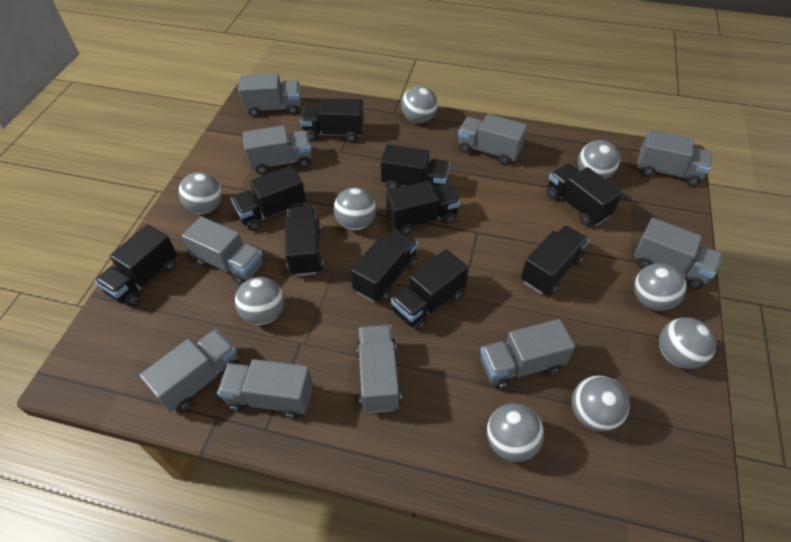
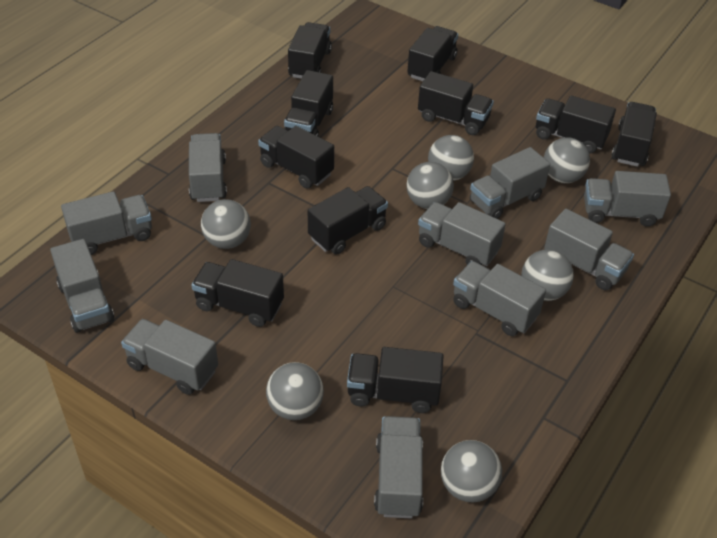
grey ball: 9 -> 7

